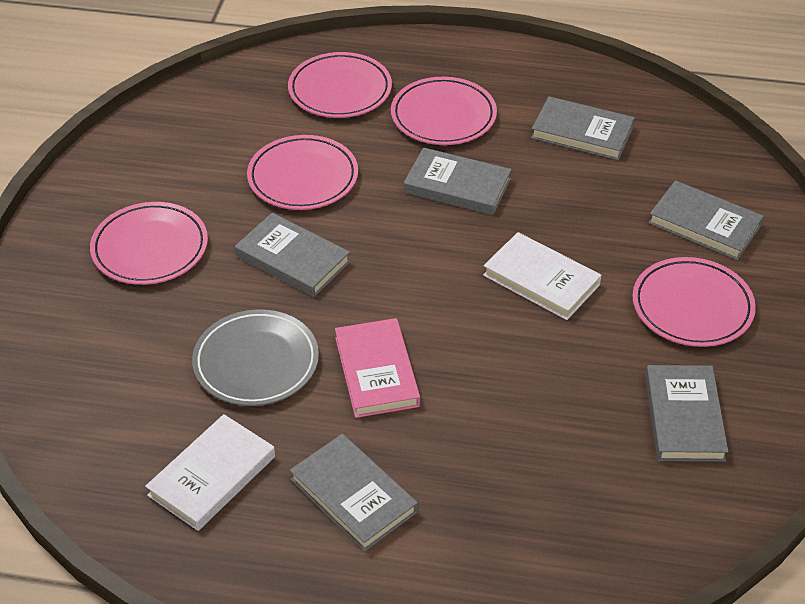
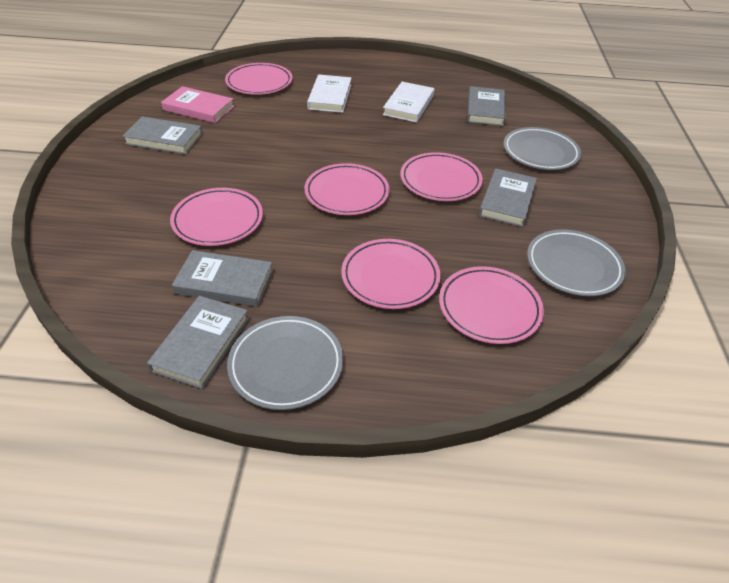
grey book: 6 -> 5
grey plate: 1 -> 3
pink plate: 5 -> 6

